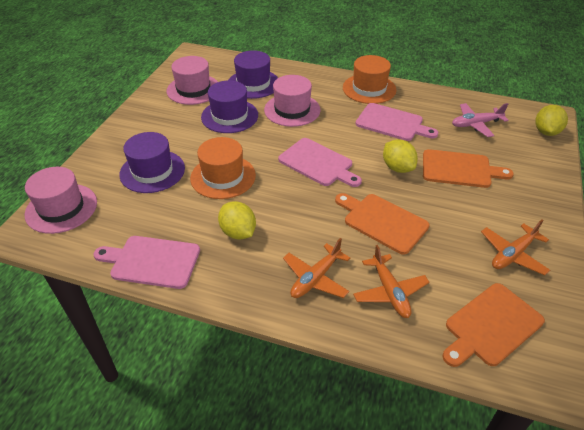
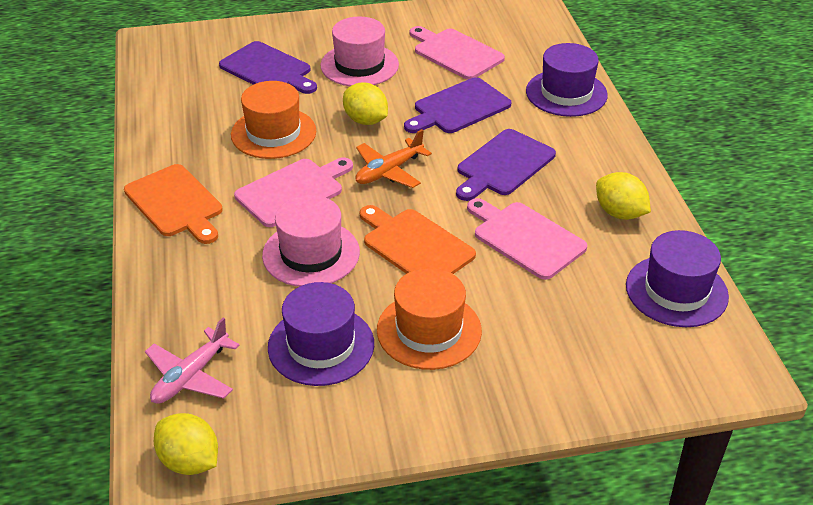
orange cutting board: 3 -> 2
orange plane: 3 -> 1
pink hat: 3 -> 2
purple cutting board: 0 -> 3

